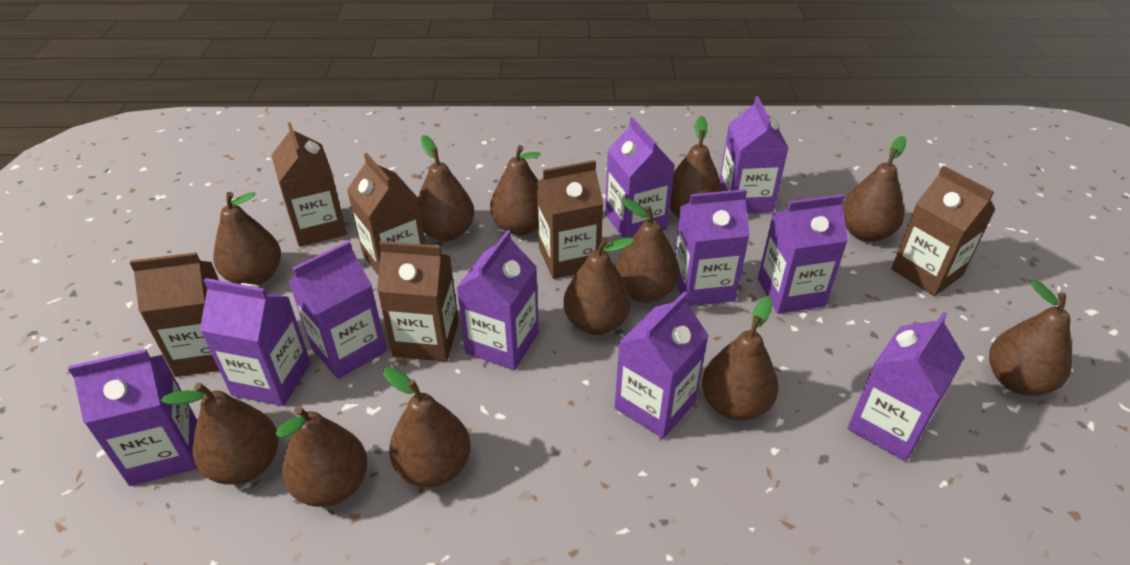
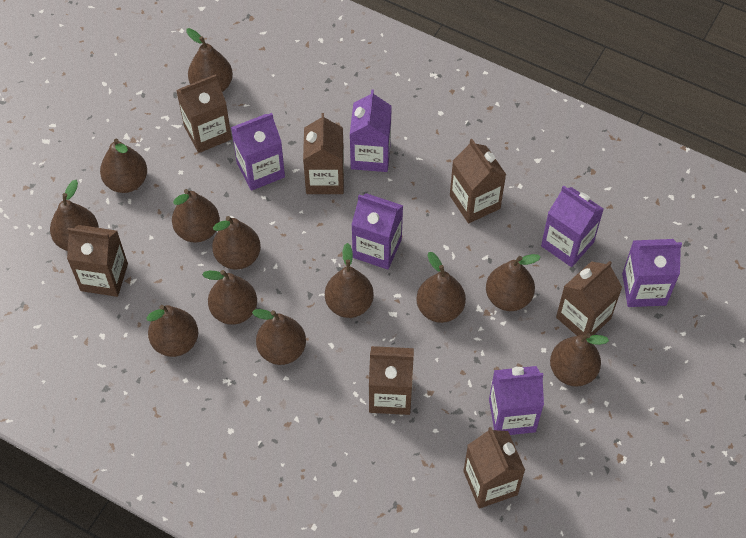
brown carton: 6 -> 7
purple carton: 10 -> 6

